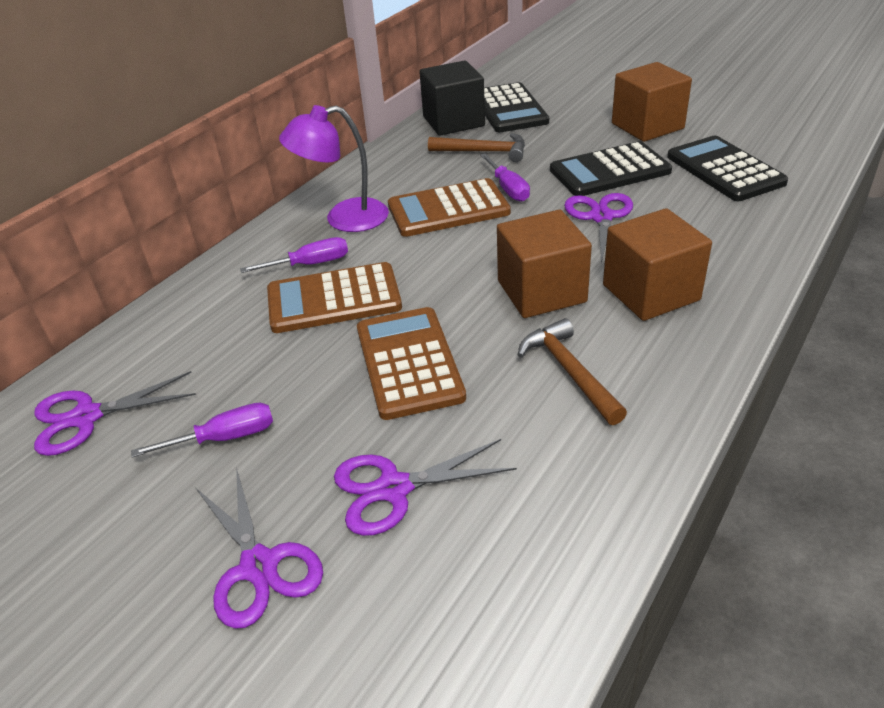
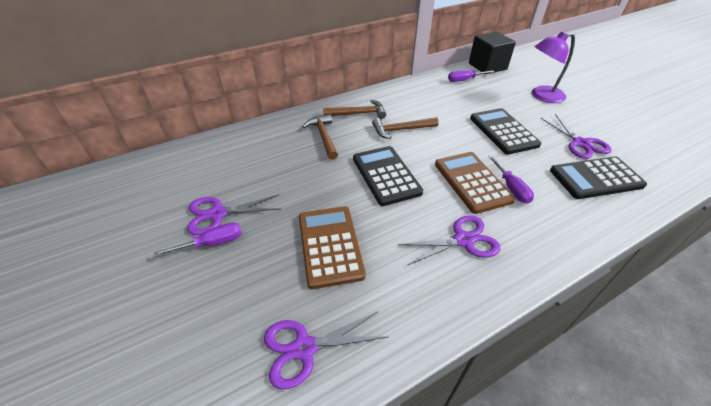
brown calculator: 3 -> 2
brown cube: 3 -> 0
brown hammer: 2 -> 3

